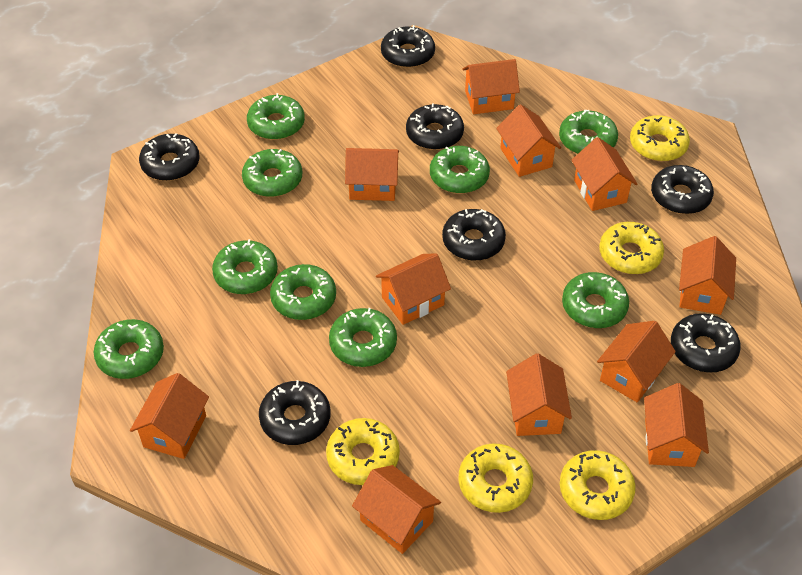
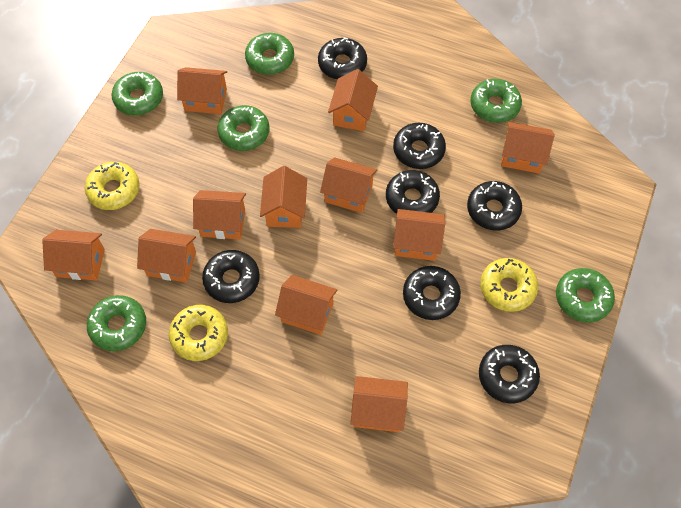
green donut: 9 -> 6
yellow donut: 5 -> 3

